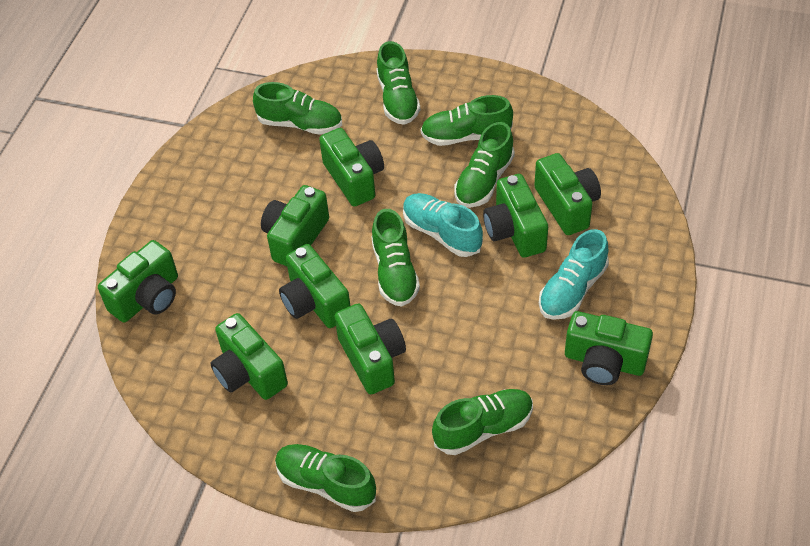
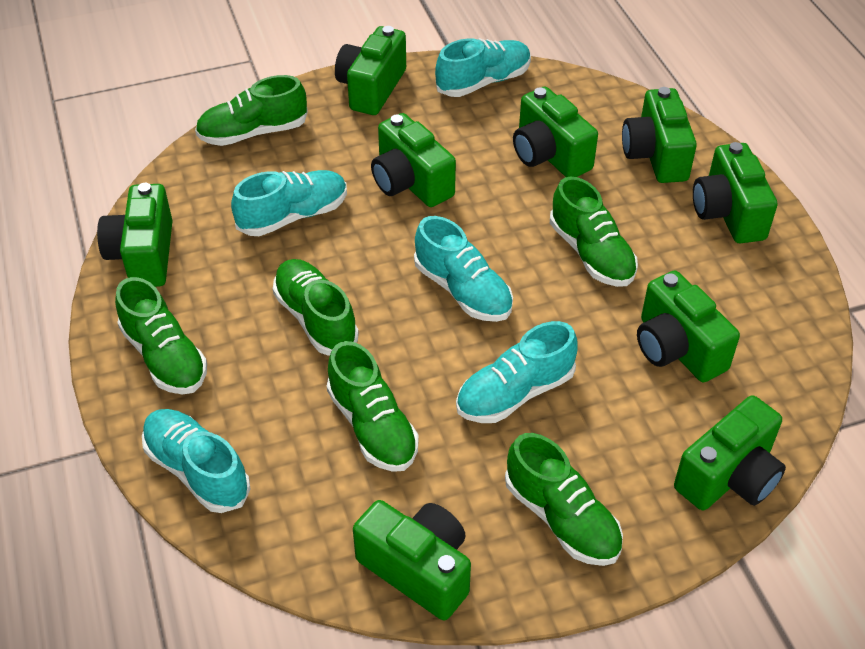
green shoe: 7 -> 6
turquoise shoe: 2 -> 5

